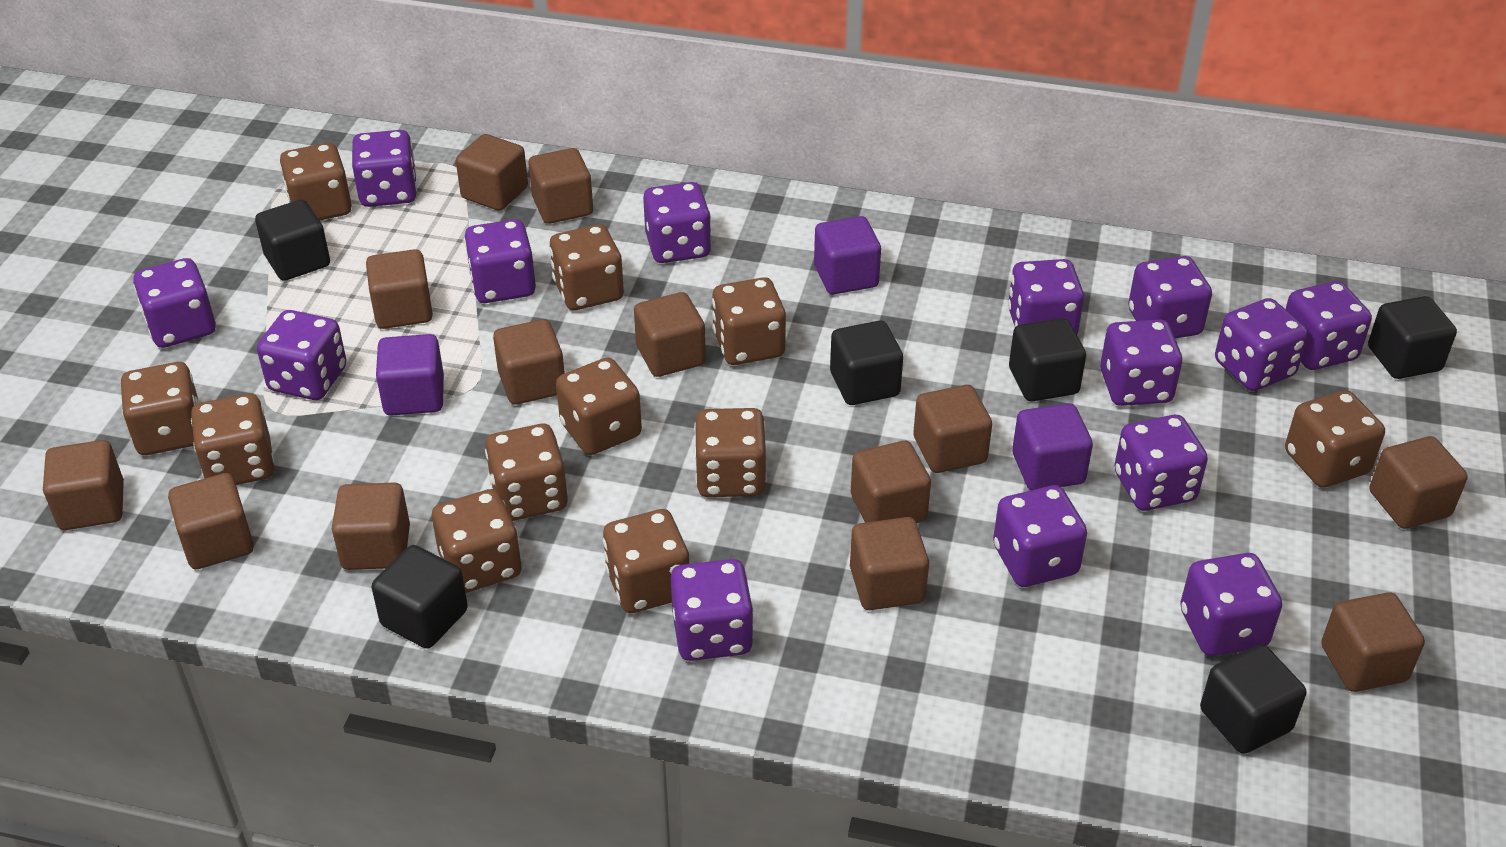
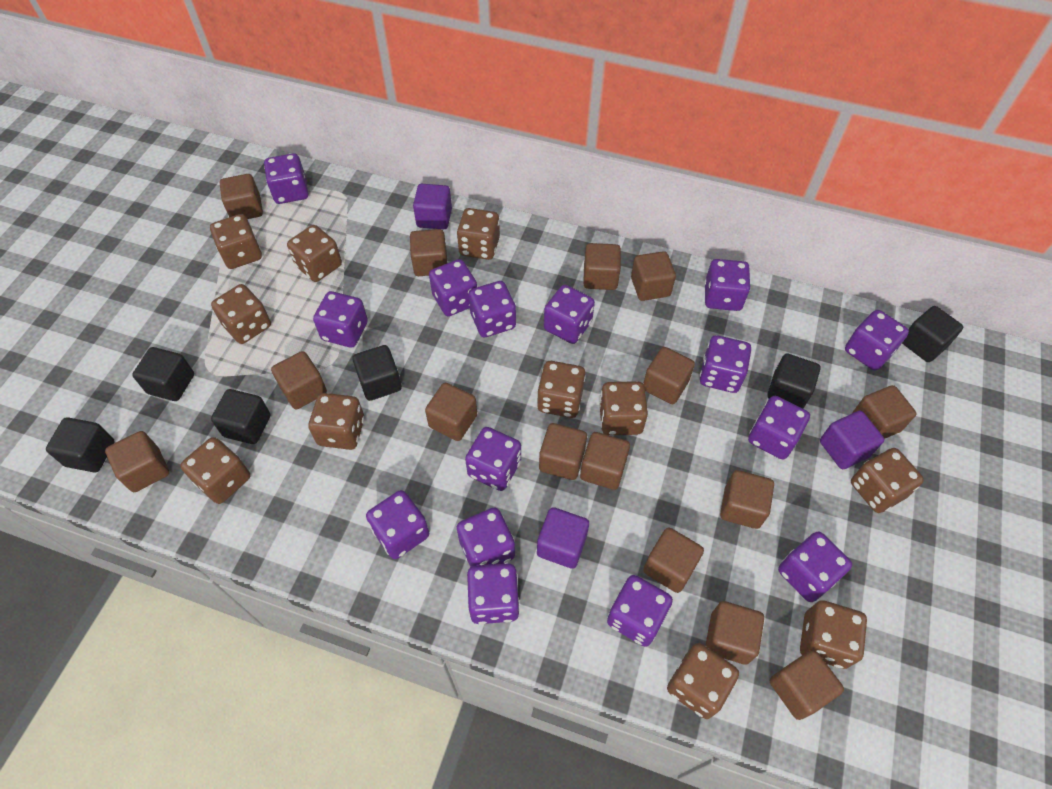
brown cube: 13 -> 15
purple dice: 14 -> 15

